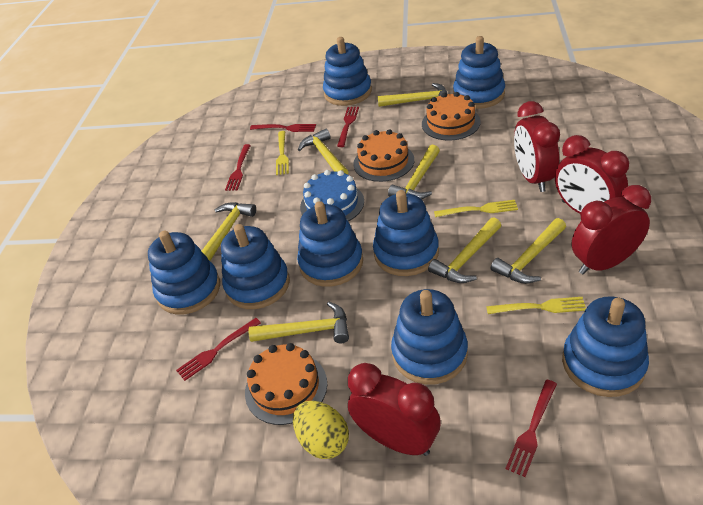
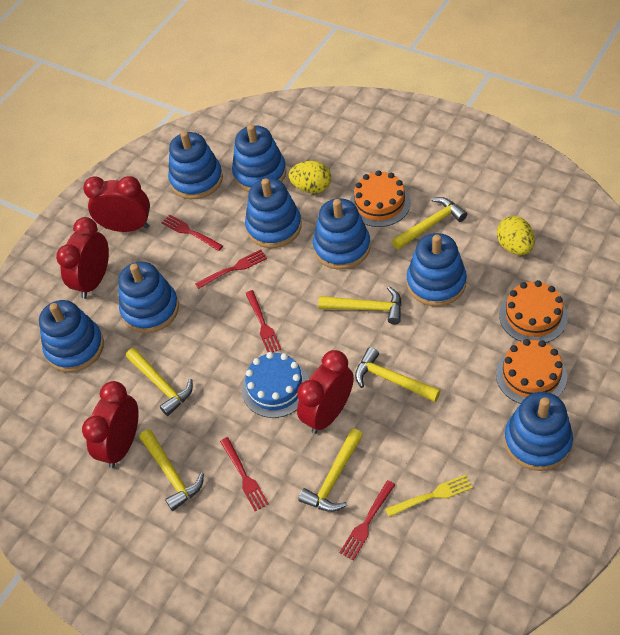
yellow egg: 1 -> 2
yellow fork: 3 -> 1
yellow hammer: 7 -> 6

